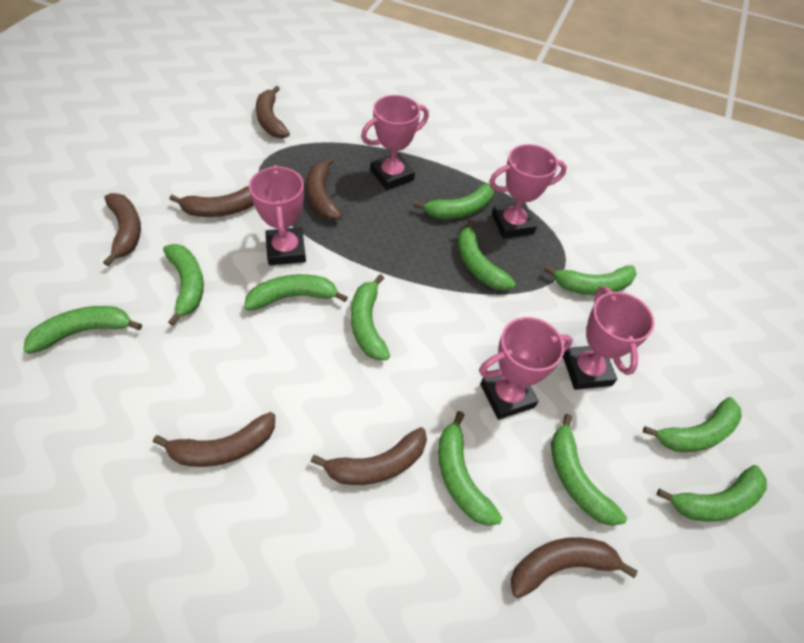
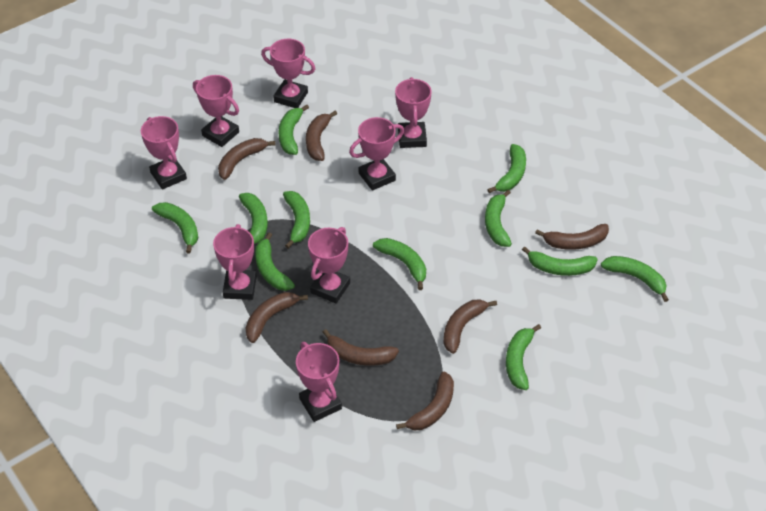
pink trophy: 5 -> 8

